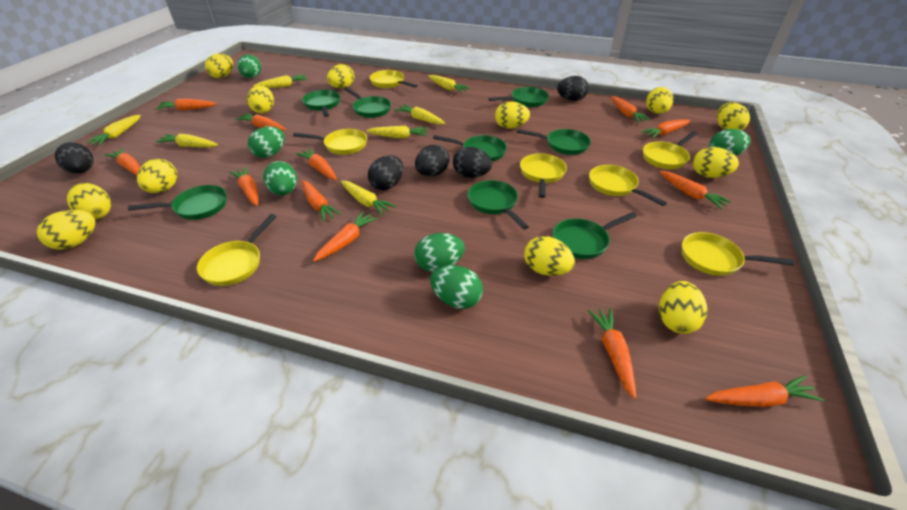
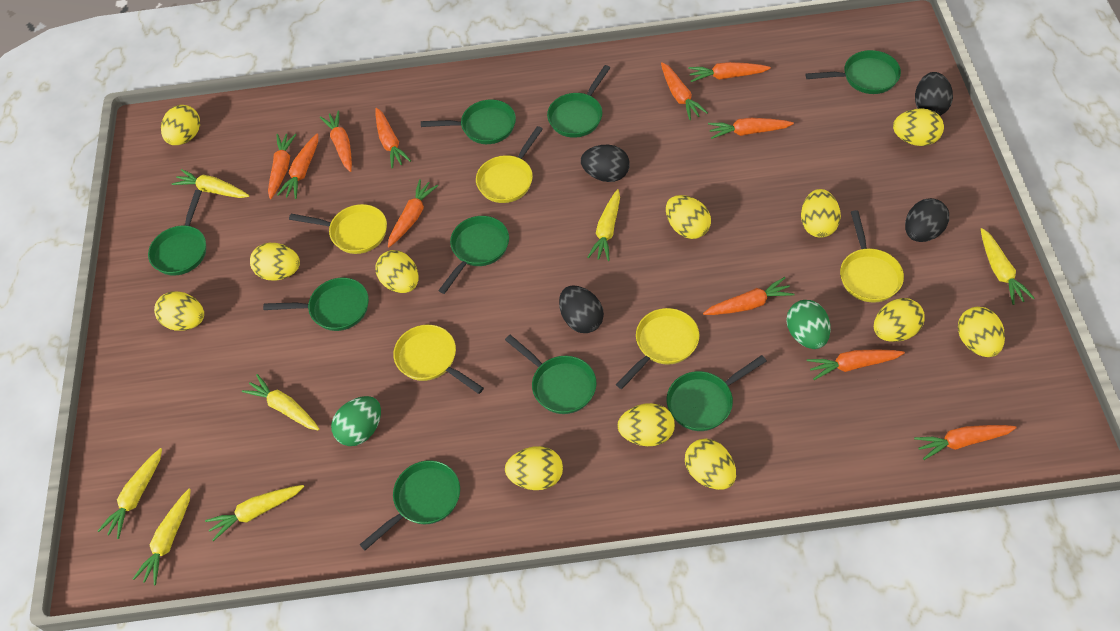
black egg: 5 -> 4
green egg: 6 -> 2
green pan: 8 -> 9
orange carrot: 12 -> 11
yellow pan: 7 -> 5

